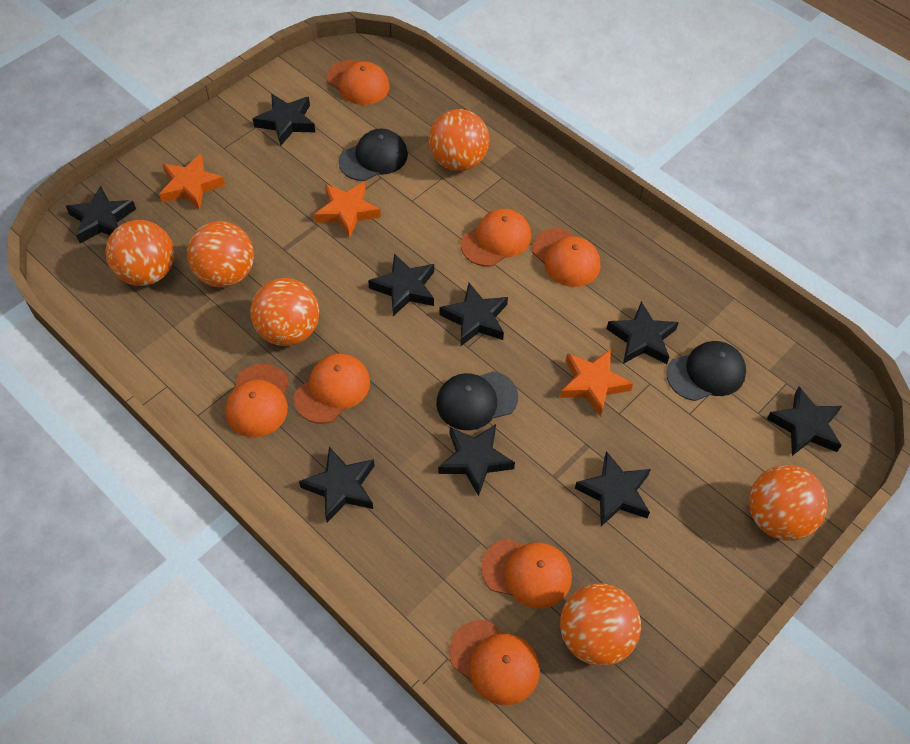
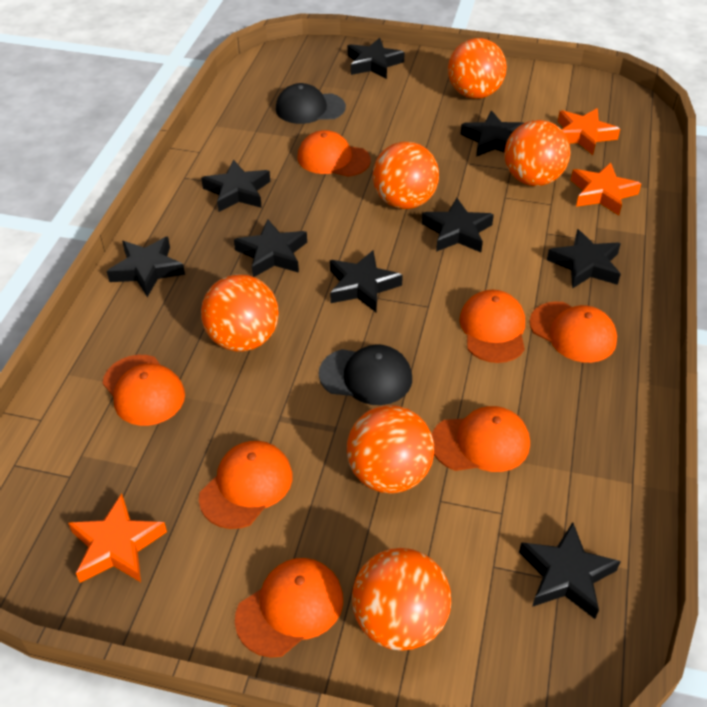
black cap: 3 -> 2

